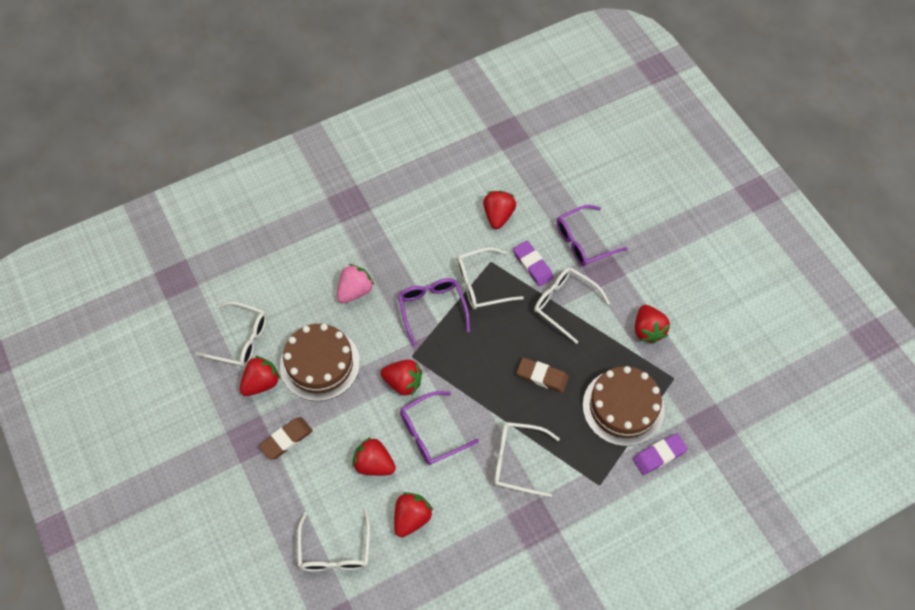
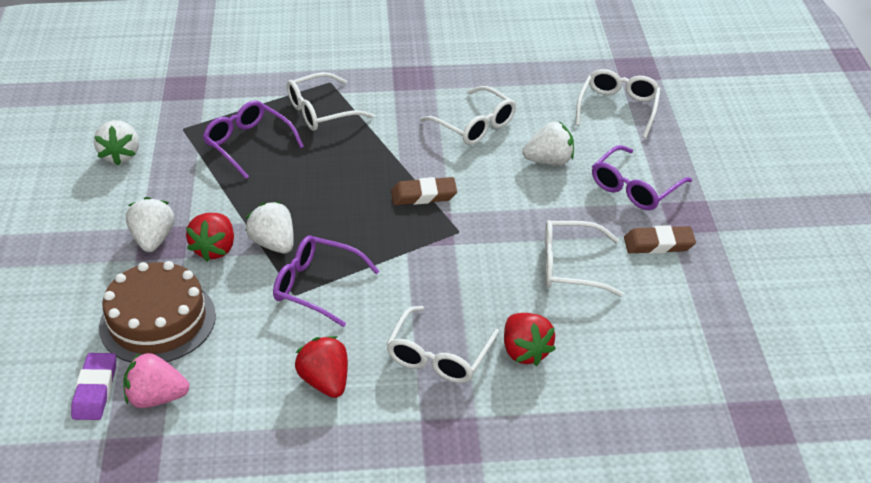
brown cake: 2 -> 1
purple eraser: 2 -> 1
red strawberry: 6 -> 3
white strawberry: 0 -> 4

